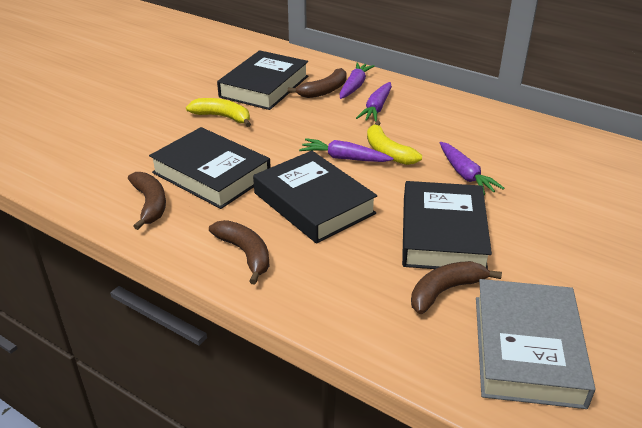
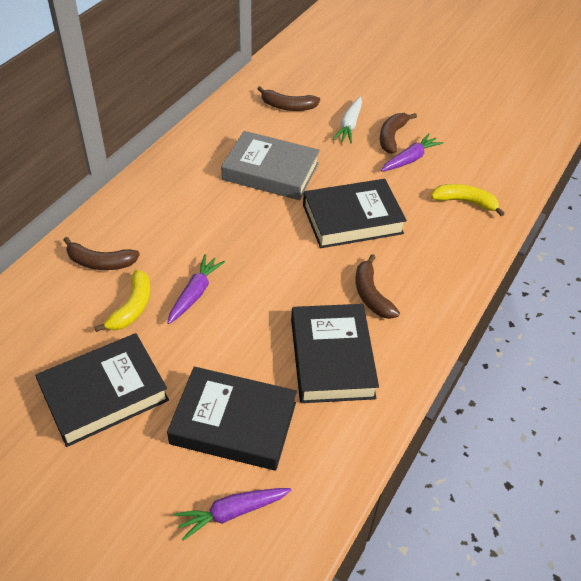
purple carrot: 4 -> 3
white carrot: 0 -> 1

